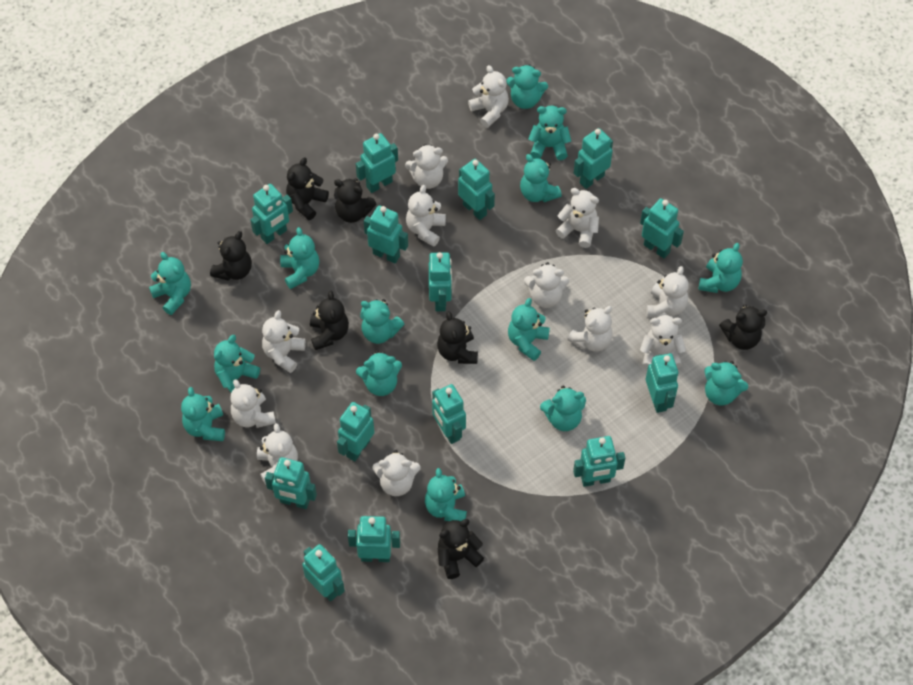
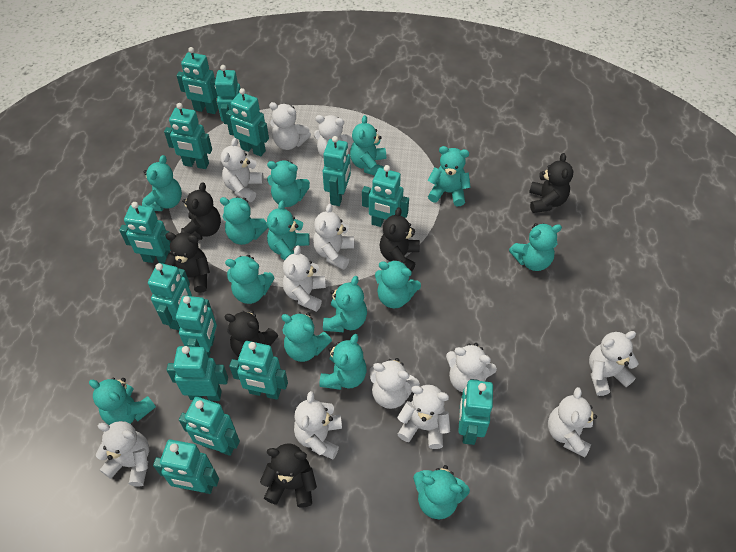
black teddy bear: 7 -> 6

